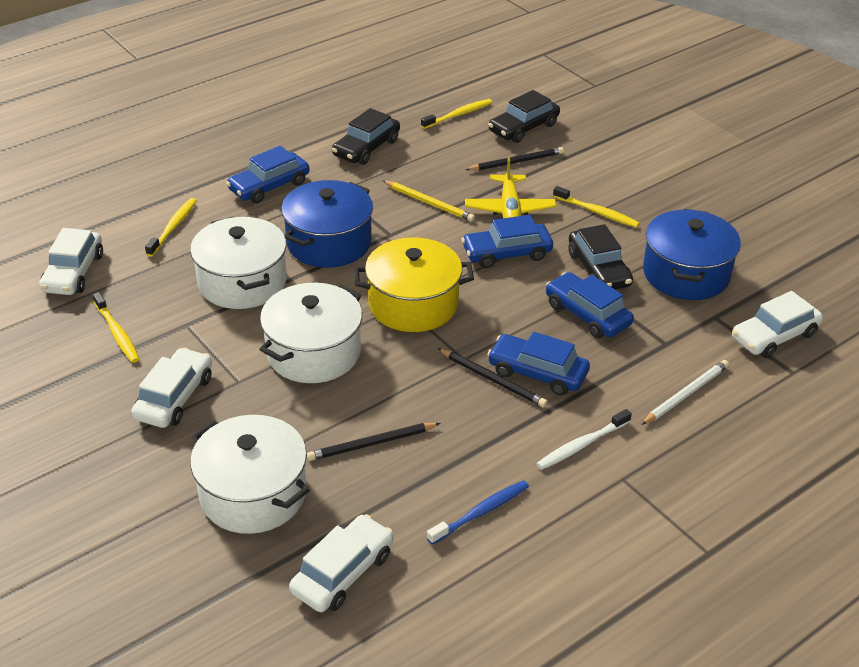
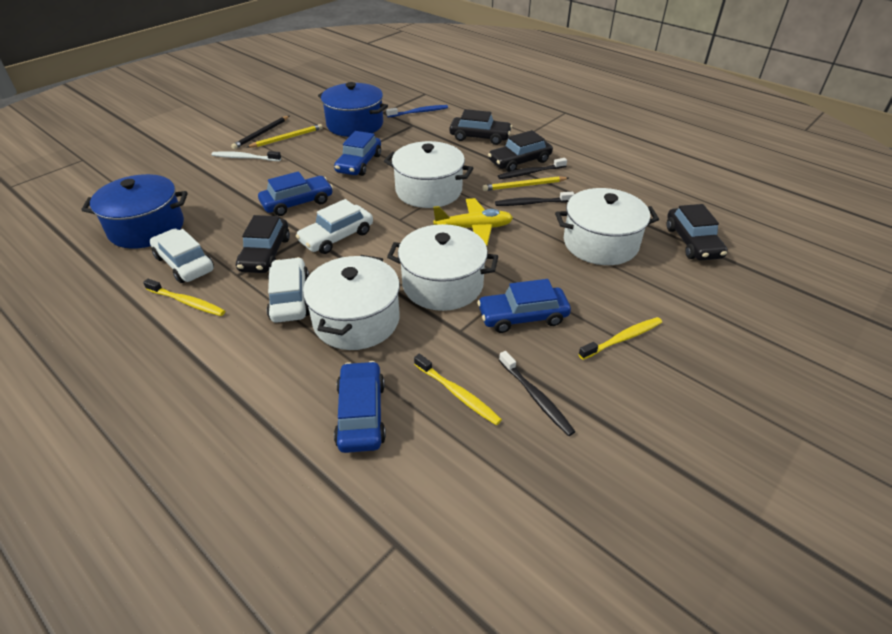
black car: 3 -> 4
black pencil: 3 -> 1
black toothbrush: 0 -> 3
white car: 4 -> 3
white pencil: 1 -> 0
white pot: 3 -> 4
yellow pencil: 1 -> 2
yellow pot: 1 -> 0
yellow toothbrush: 4 -> 3

